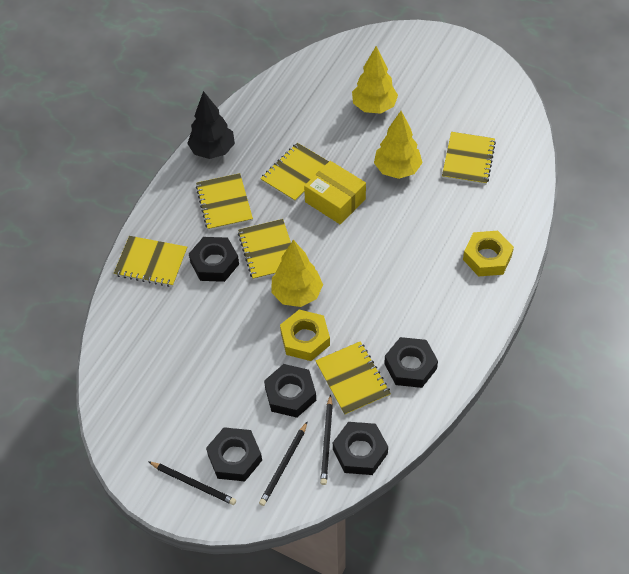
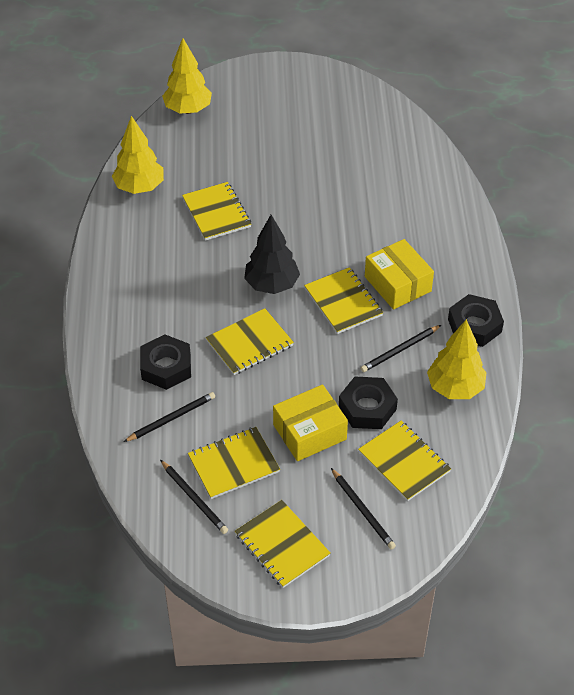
black nut: 5 -> 3
black pencil: 3 -> 4
yellow box: 1 -> 2
yellow nut: 2 -> 0

